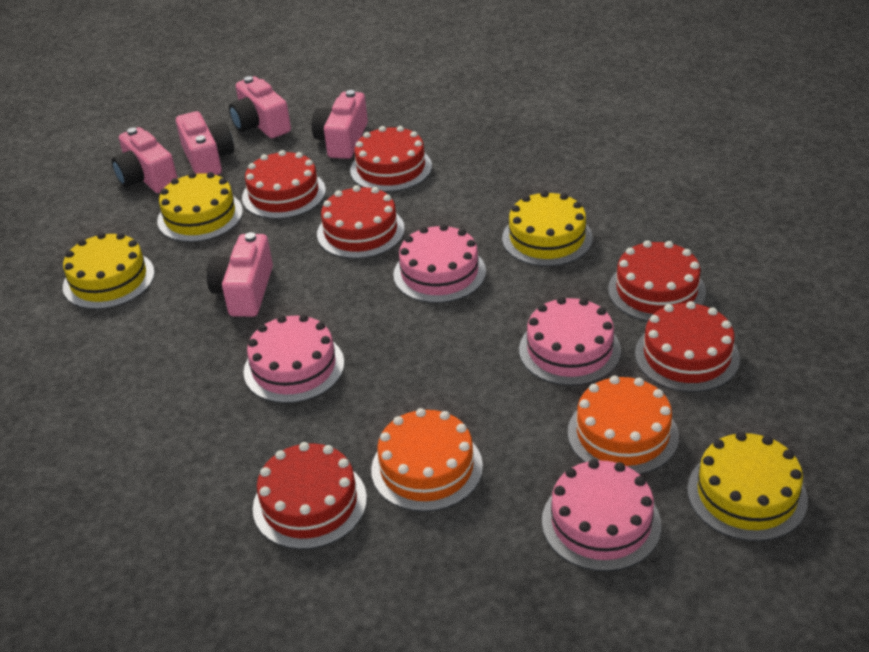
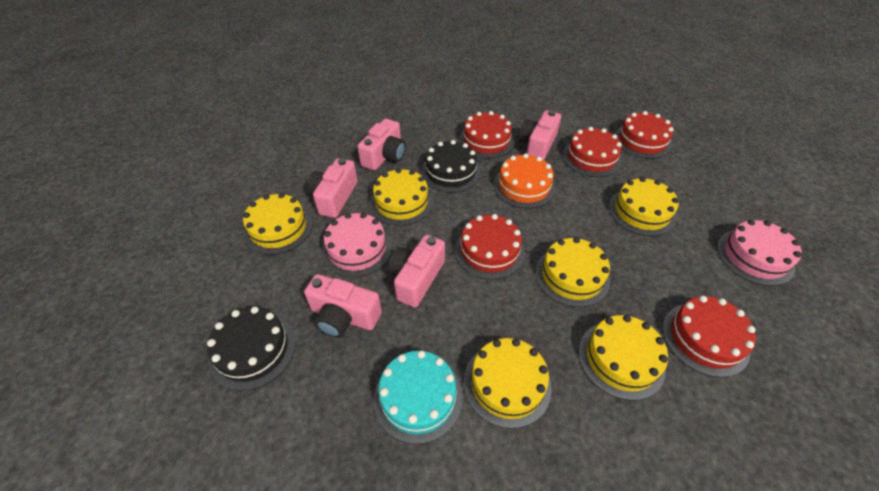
black cake: 0 -> 2
orange cake: 2 -> 1
pink cake: 4 -> 2
red cake: 6 -> 5
turquoise cake: 0 -> 1
yellow cake: 4 -> 6

